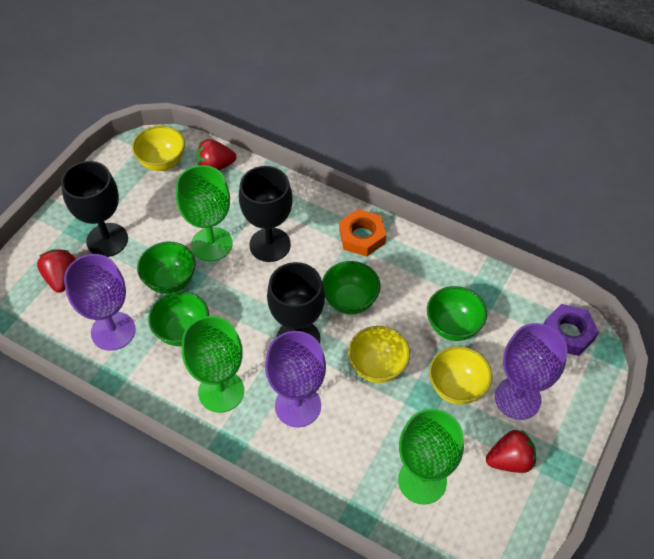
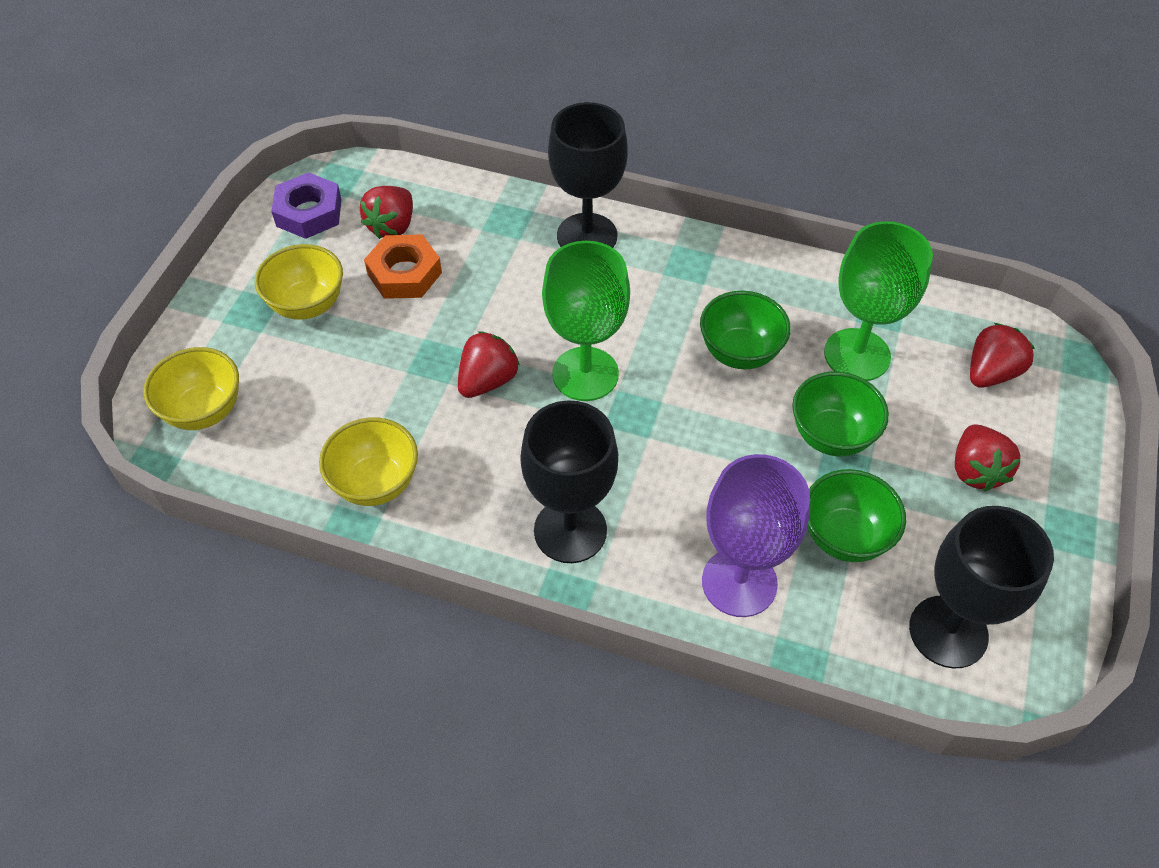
green bowl: 4 -> 3
green goblet: 3 -> 2
purple goblet: 3 -> 1
red strawberry: 3 -> 4

